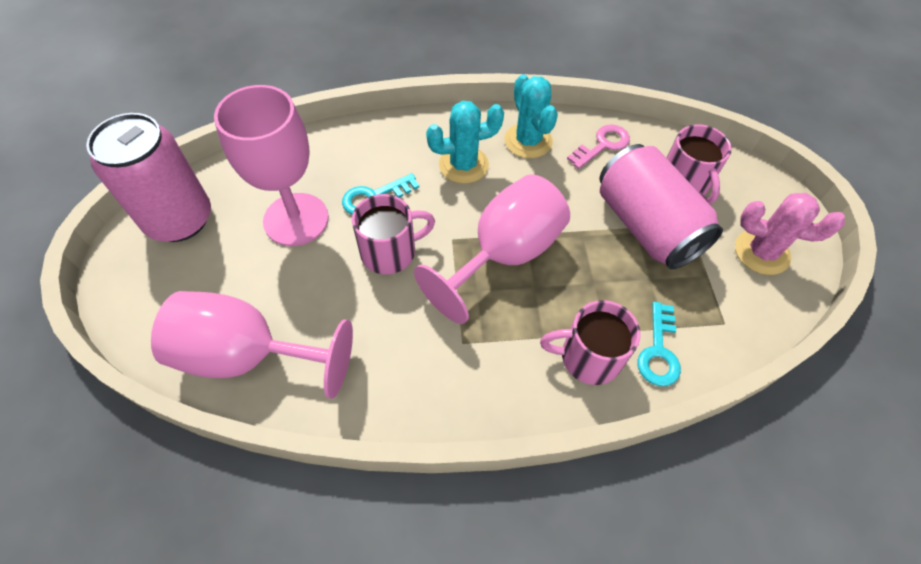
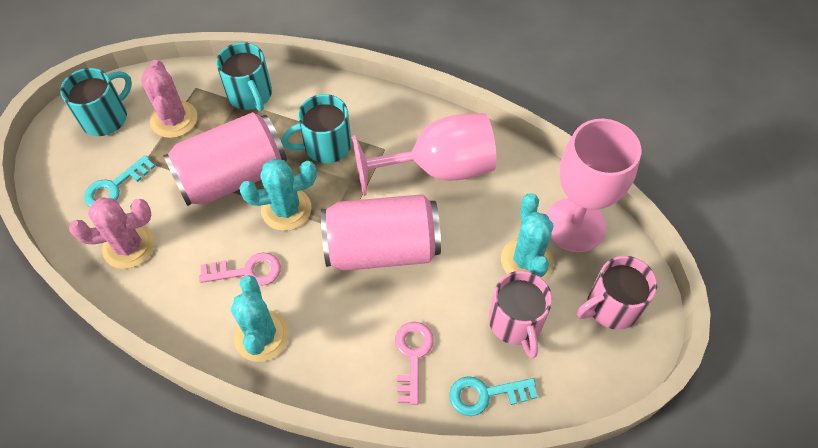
pink cactus: 1 -> 2
pink goblet: 3 -> 2
pink key: 1 -> 2
pink mug: 3 -> 2
turquoise cactus: 2 -> 3
turquoise mug: 0 -> 3

